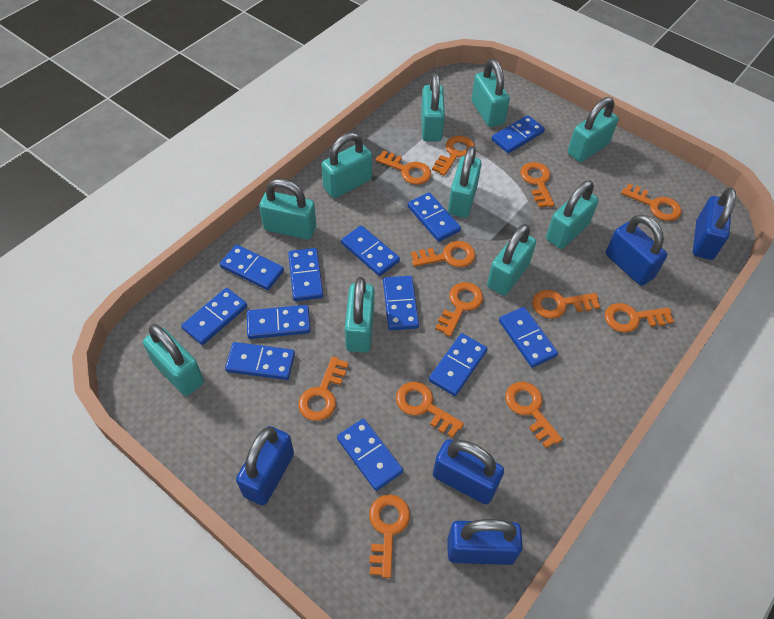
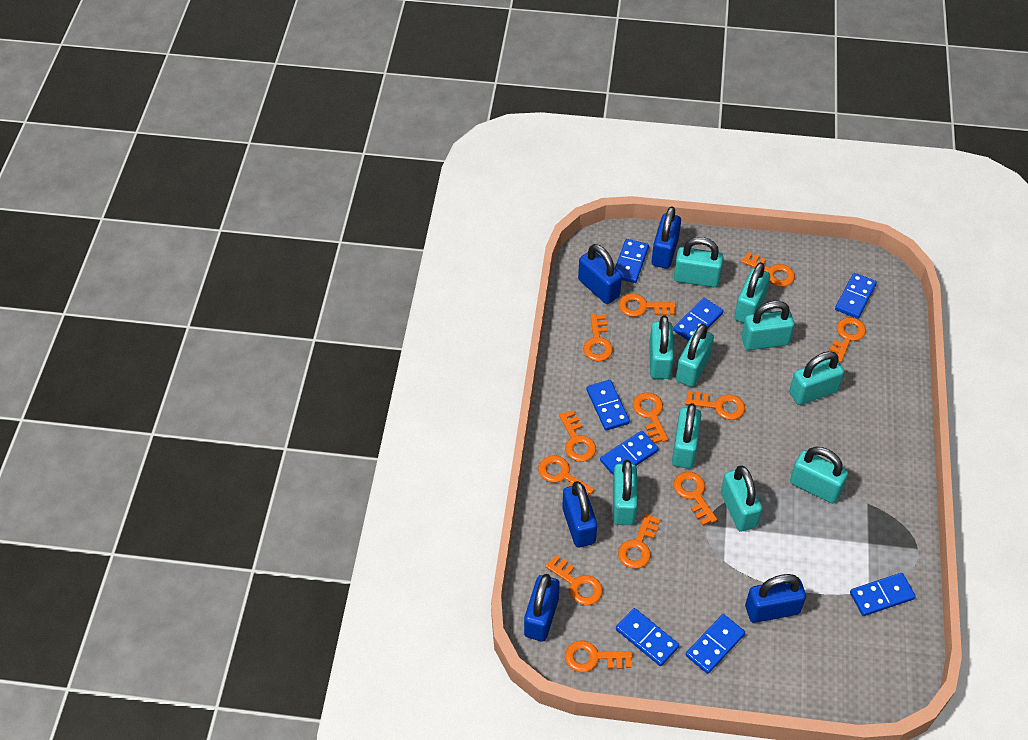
blue domino: 12 -> 8

